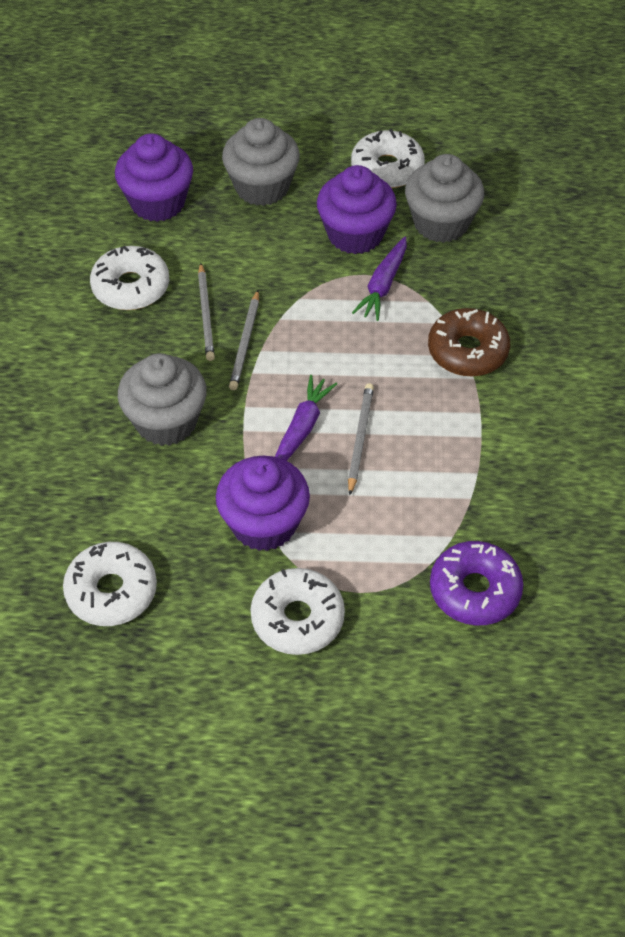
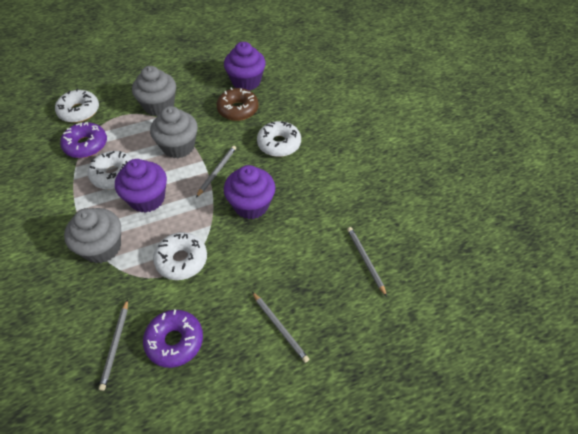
grey pencil: 3 -> 4
purple carrot: 2 -> 0
purple donut: 1 -> 2

